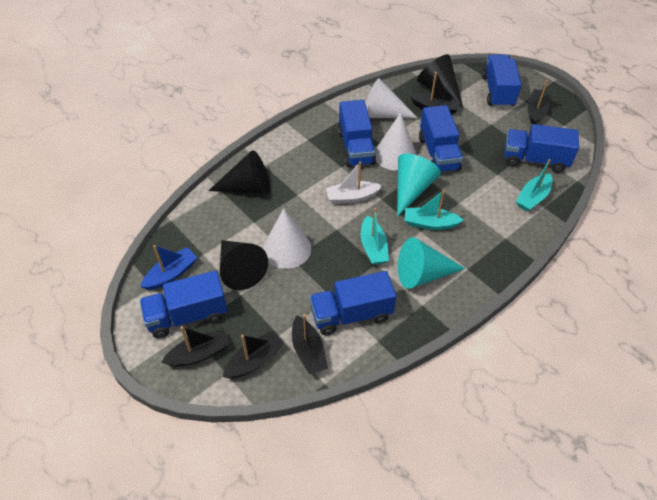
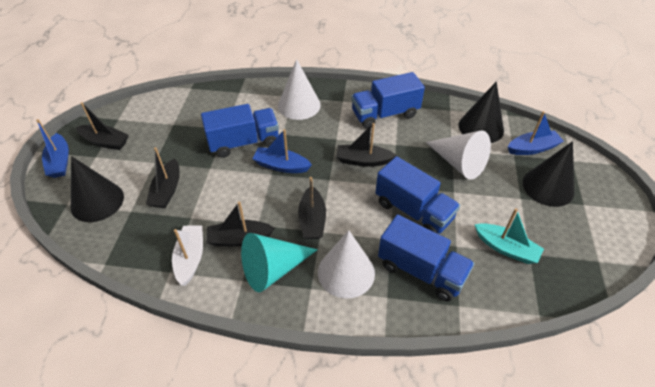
blue boat: 1 -> 3
blue truck: 6 -> 4
turquoise boat: 3 -> 1
turquoise cone: 2 -> 1

